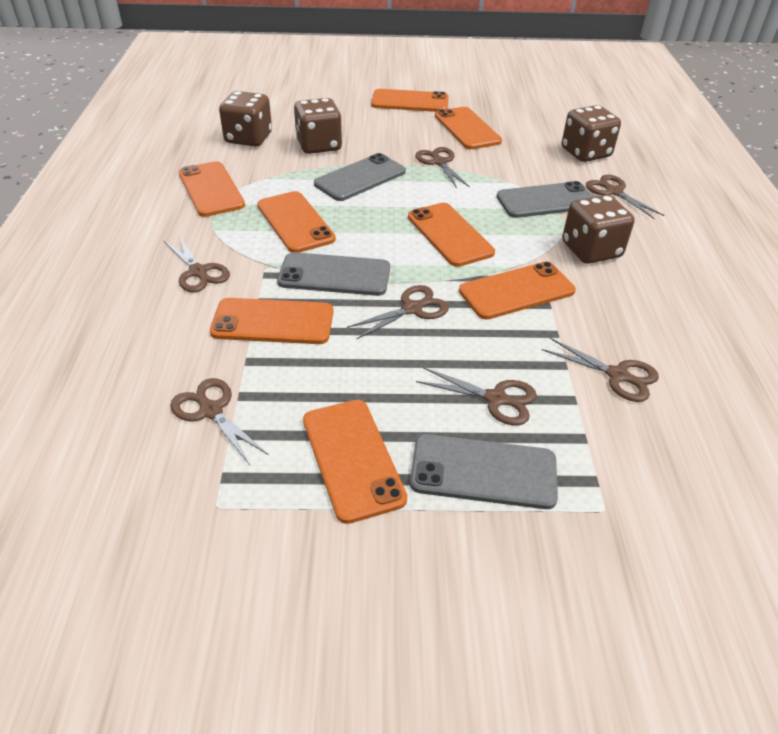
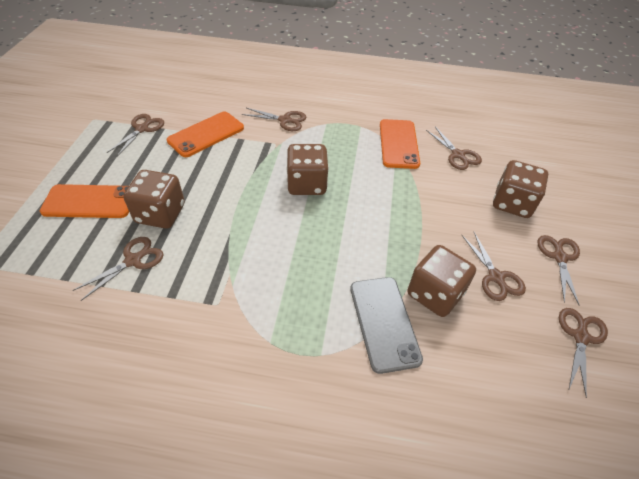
grey phone: 4 -> 1
orange phone: 8 -> 3

